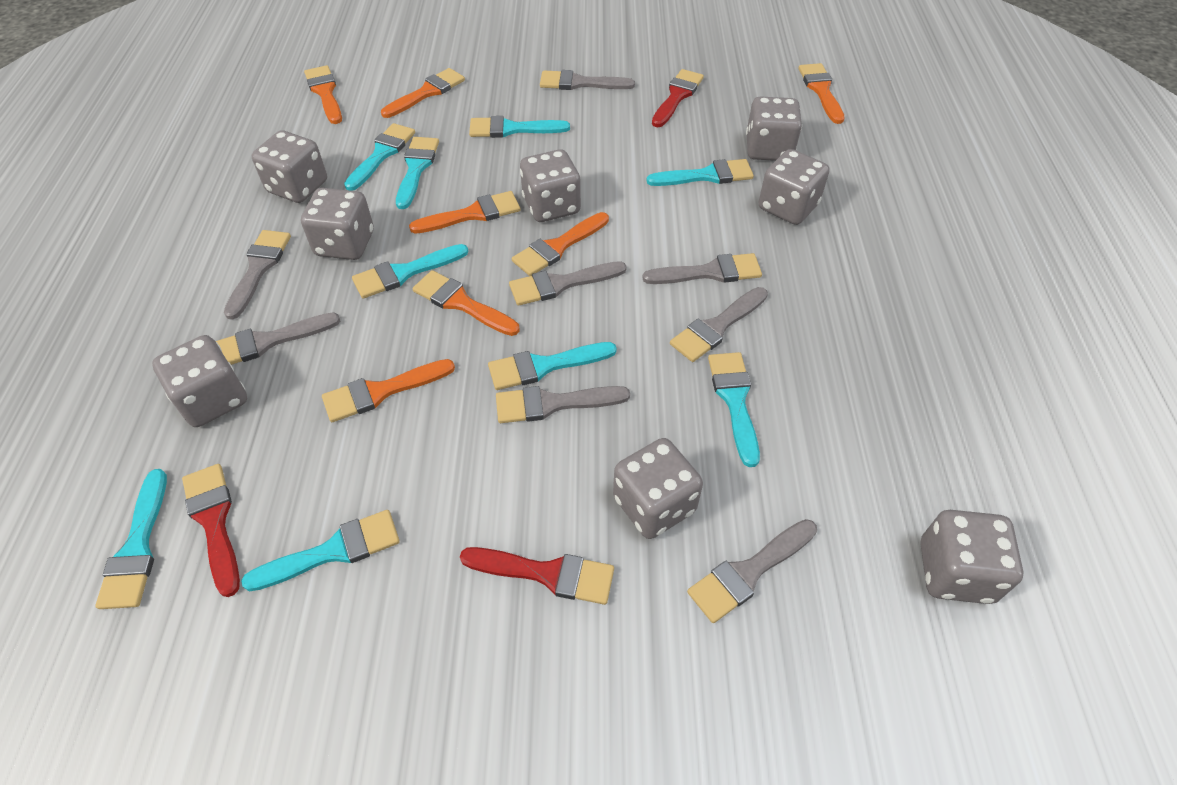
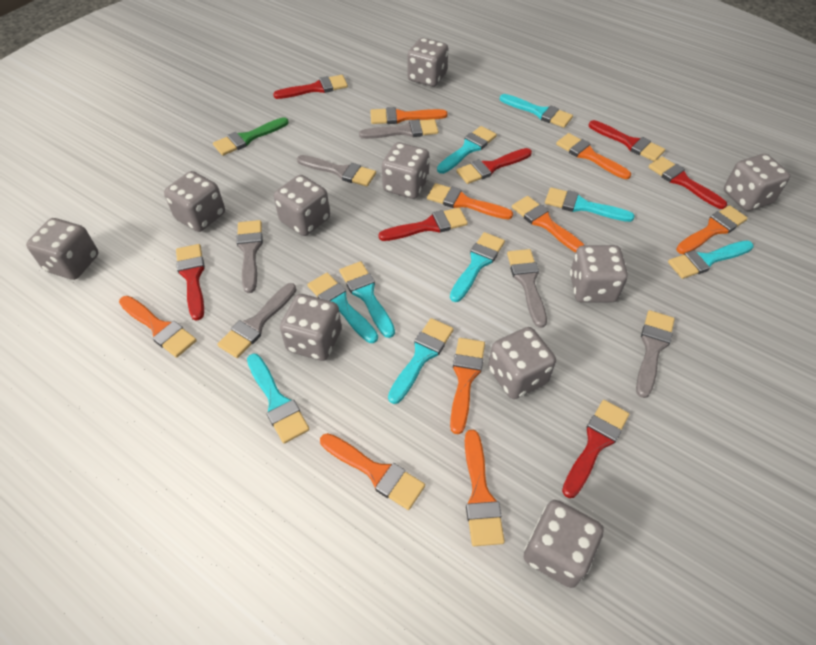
green brush: 0 -> 1
grey brush: 8 -> 6
grey dice: 8 -> 10
orange brush: 7 -> 9
red brush: 3 -> 7

